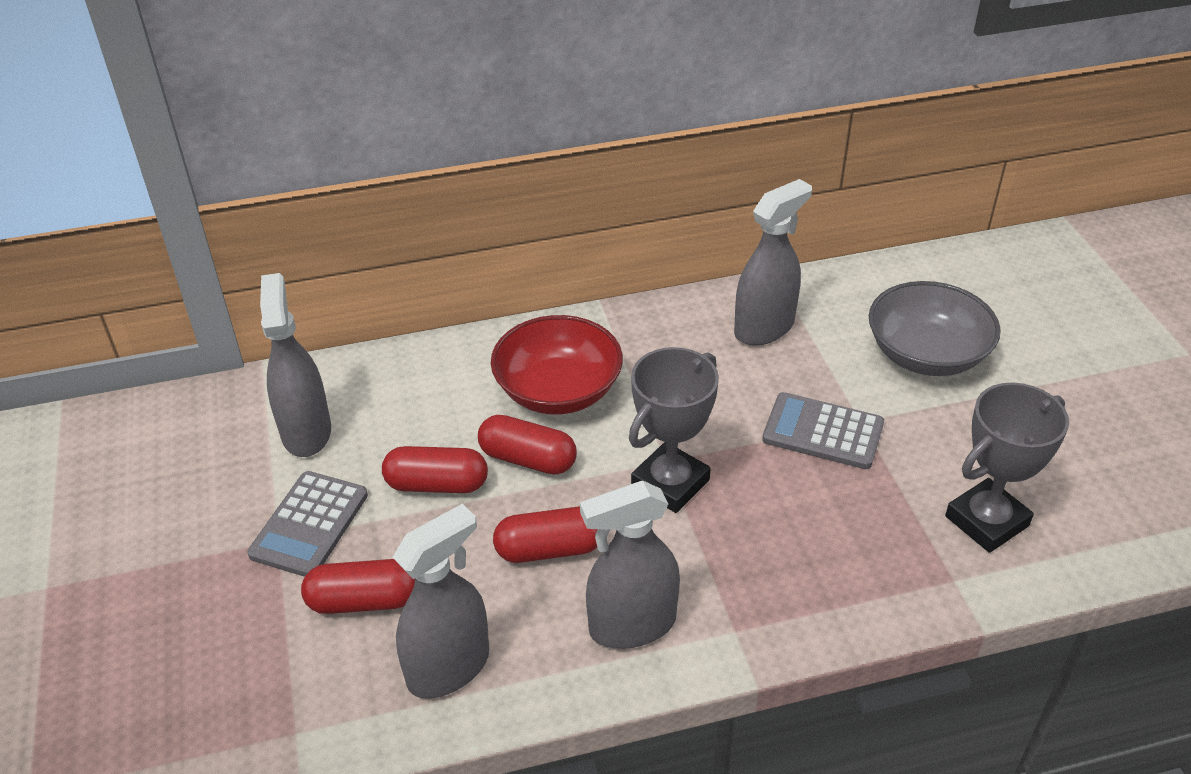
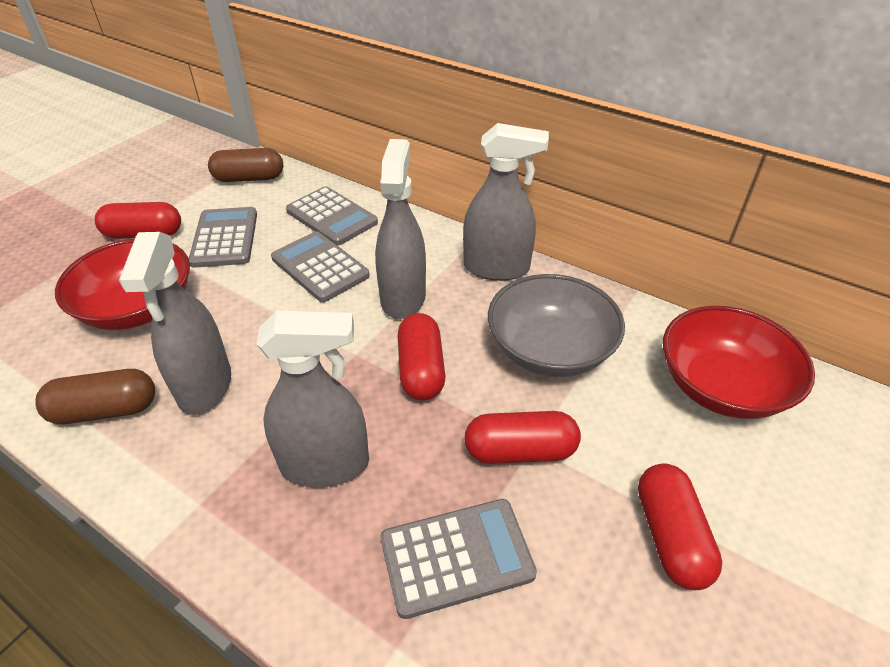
brown capsule: 0 -> 2
grey calculator: 2 -> 4
grey trophy: 2 -> 0
red bowl: 1 -> 2

